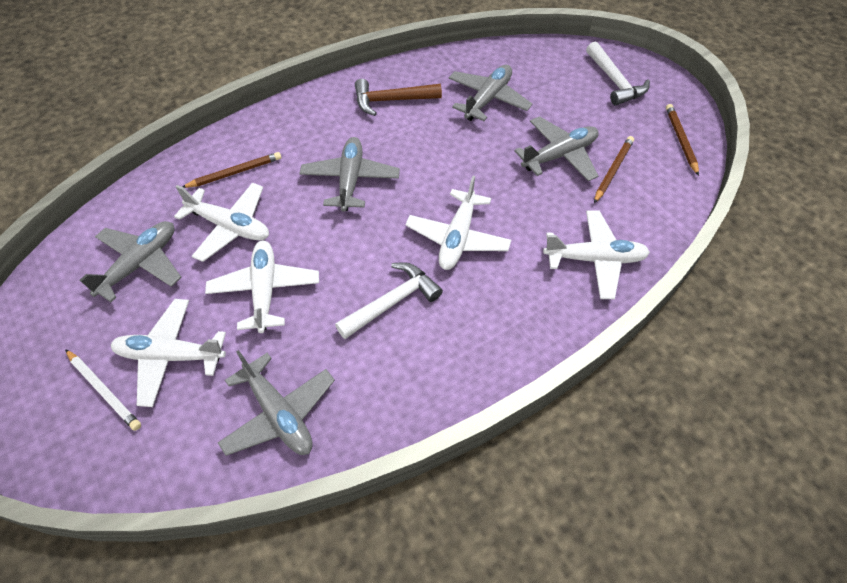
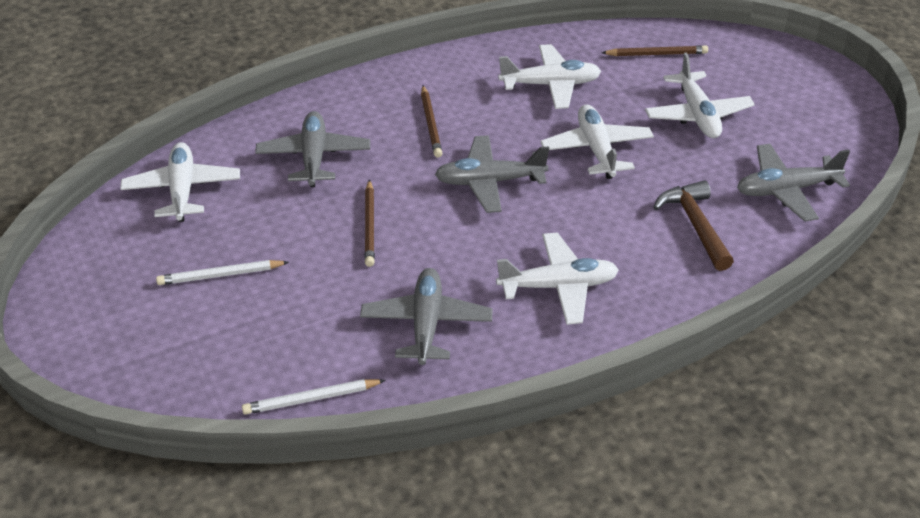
grey plane: 5 -> 4
white hammer: 2 -> 0
white pencil: 1 -> 2

